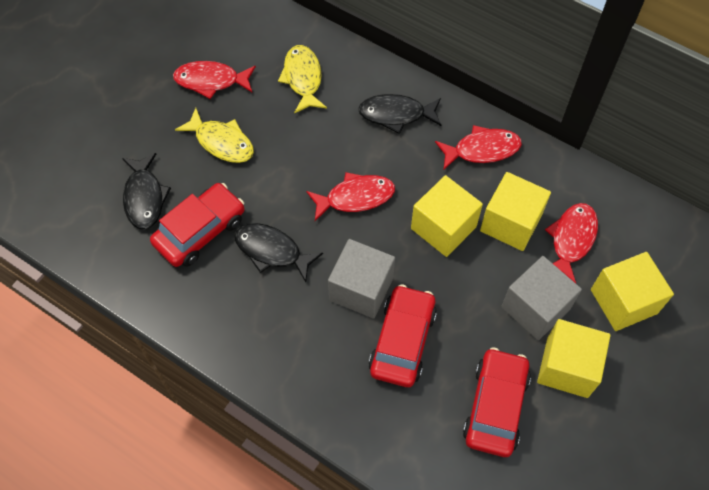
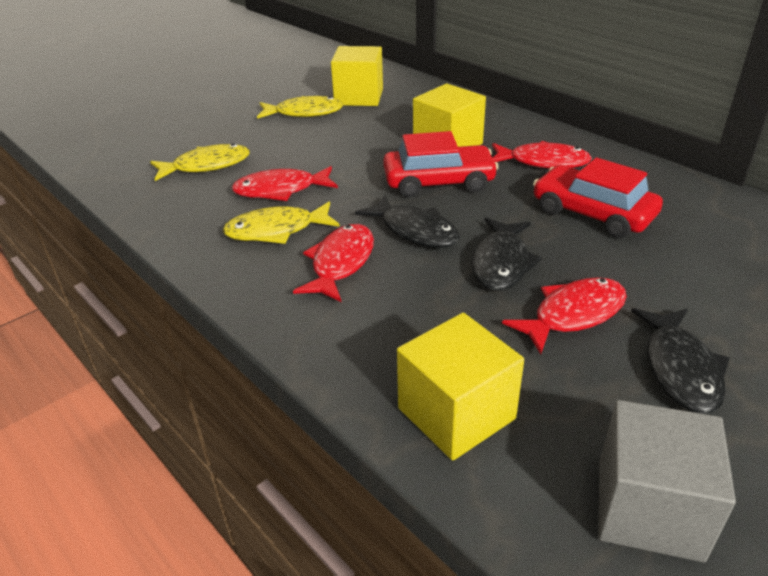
grey cube: 2 -> 1
red car: 3 -> 2
yellow cube: 4 -> 3
yellow fish: 2 -> 3

